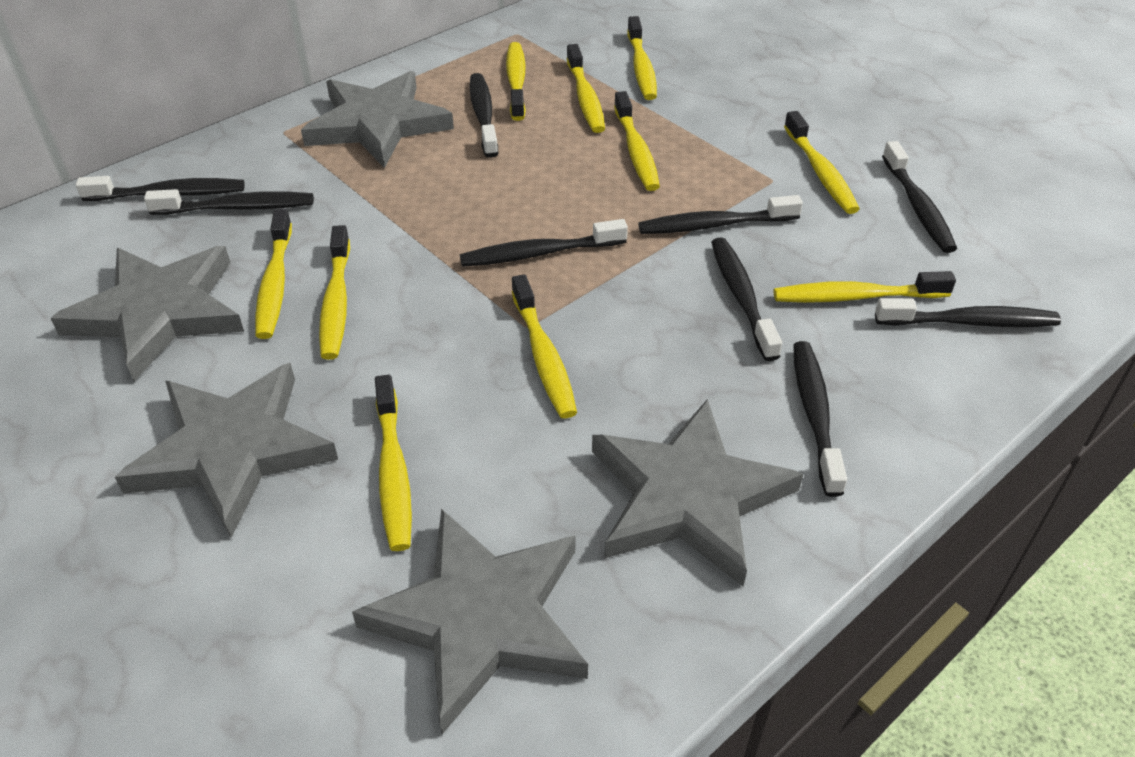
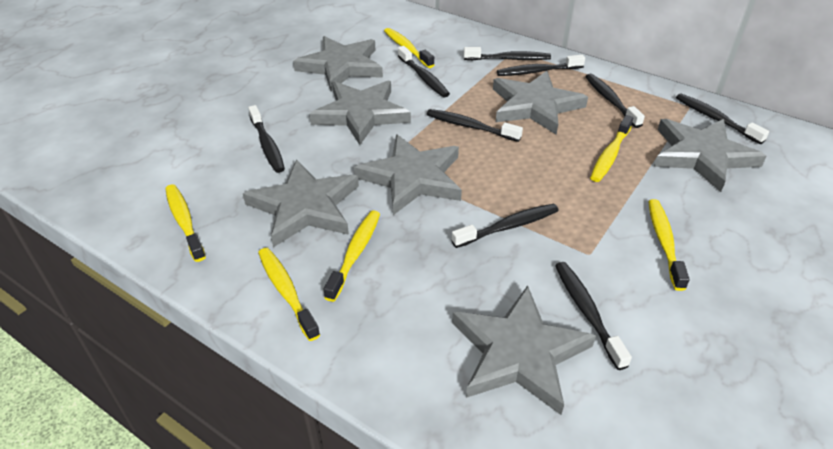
grey star: 5 -> 7
yellow toothbrush: 10 -> 6

